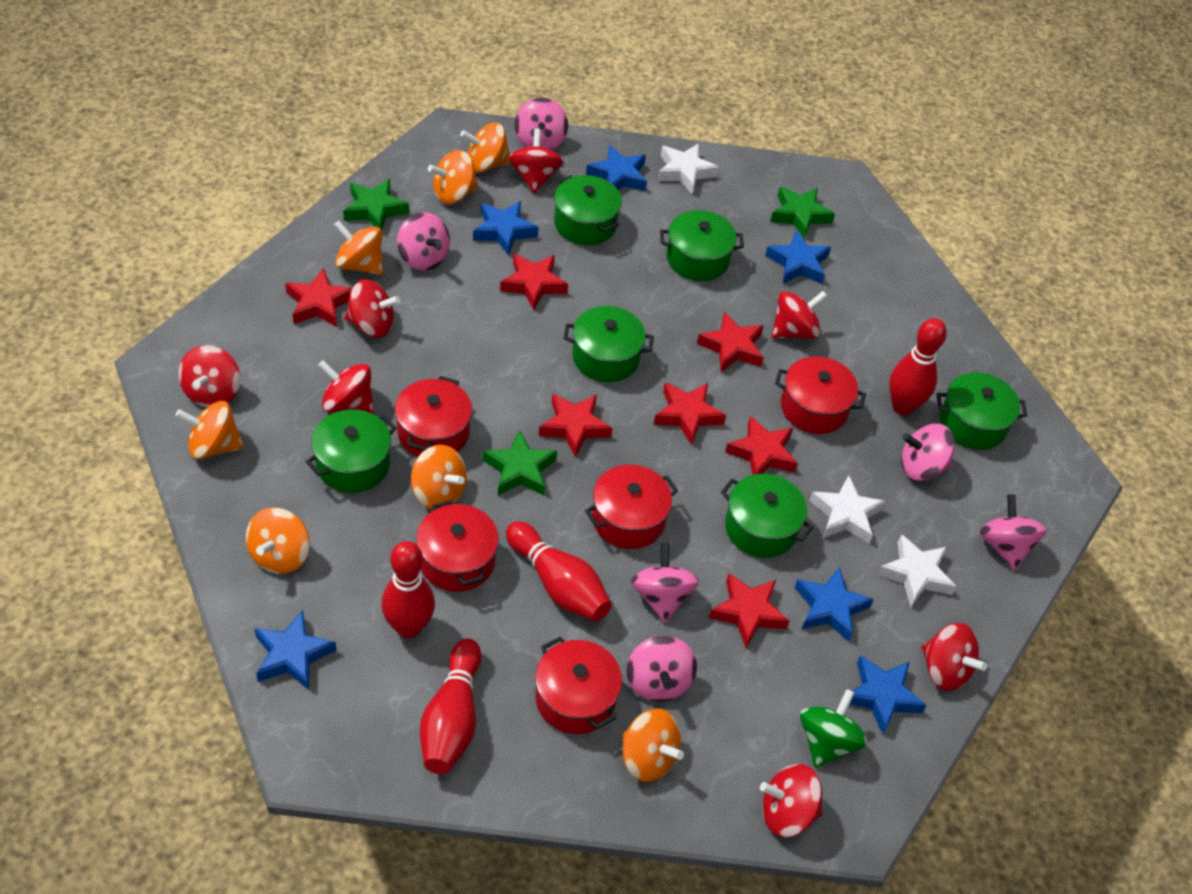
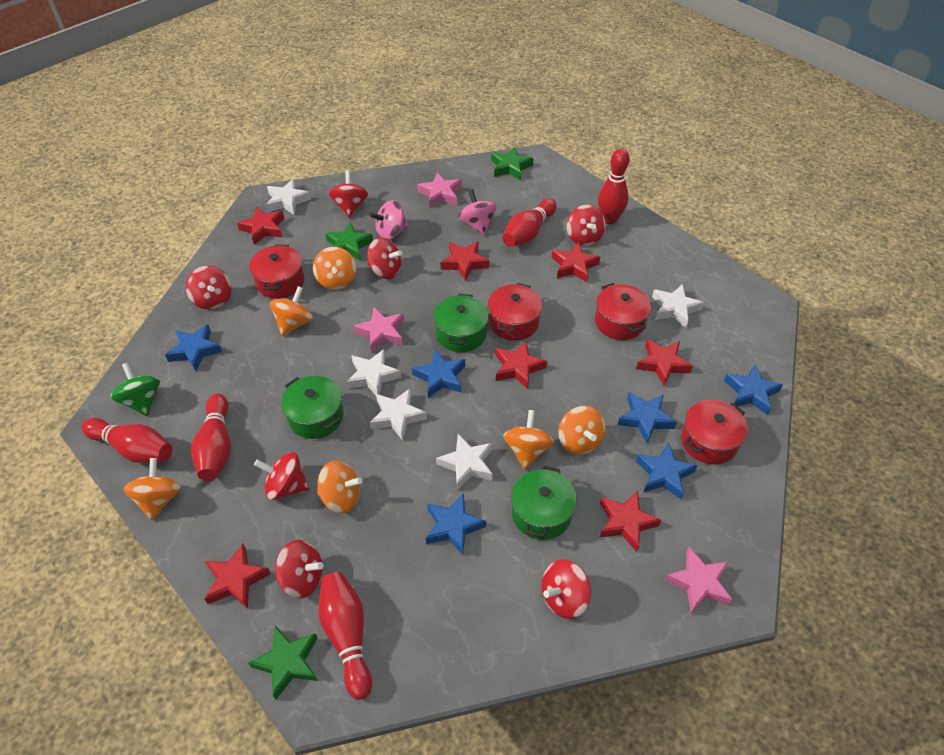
green pot: 6 -> 3
orange spinning top: 7 -> 6
pink spinning top: 6 -> 2
pink star: 0 -> 3
red bowling pin: 4 -> 5
red pot: 5 -> 4
white star: 3 -> 5

